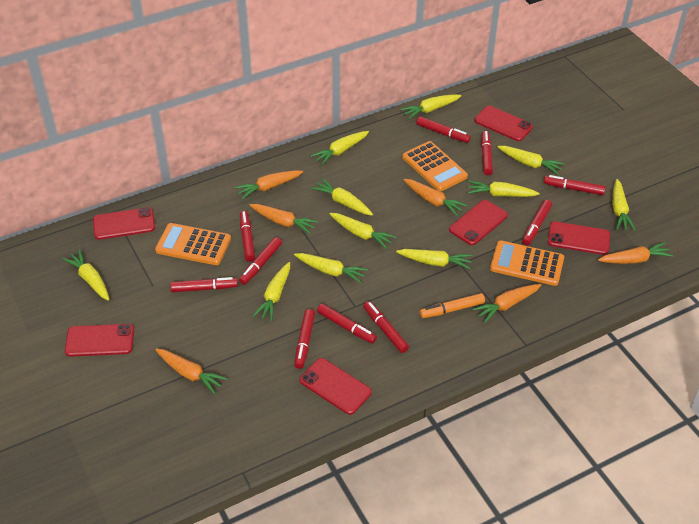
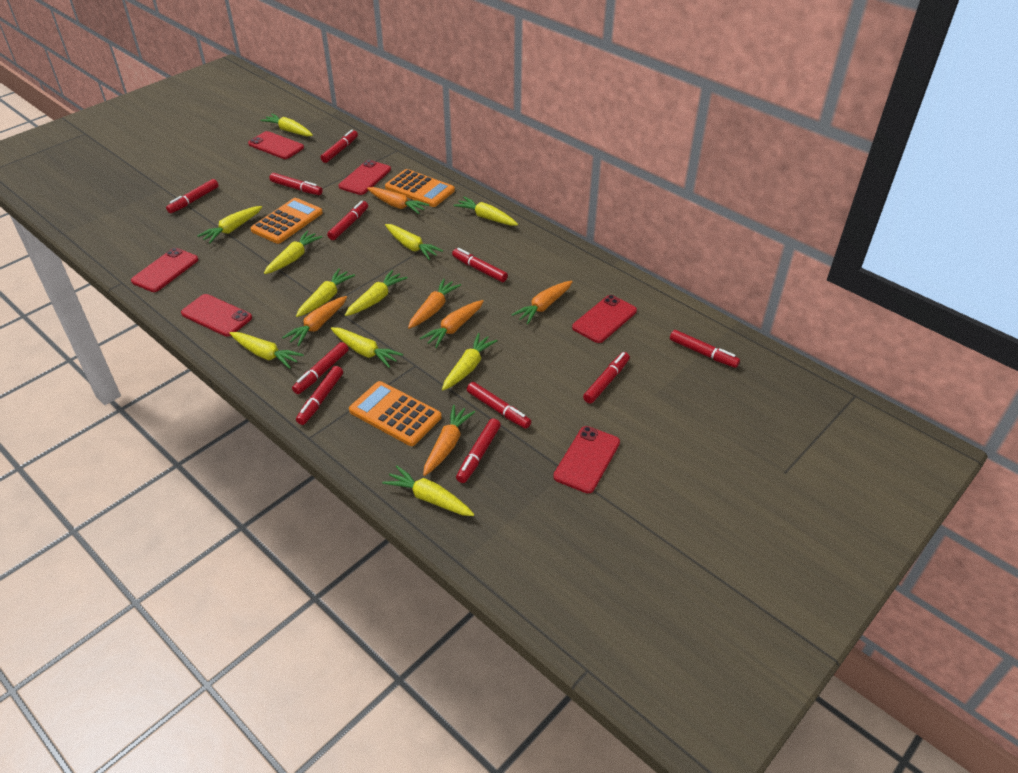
orange marker: 1 -> 0
red marker: 10 -> 11

